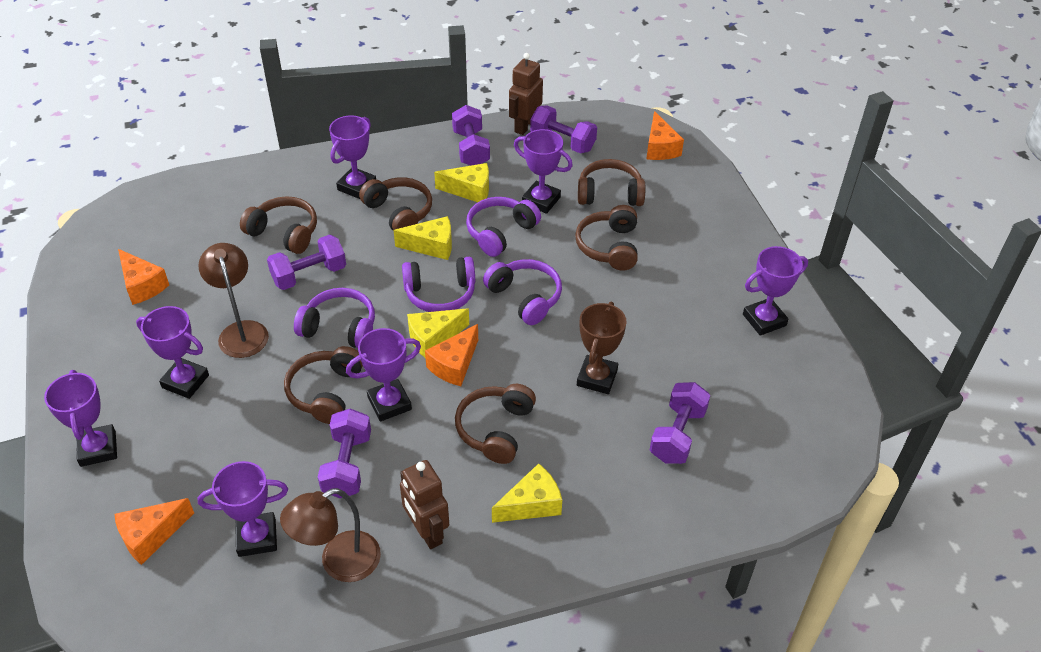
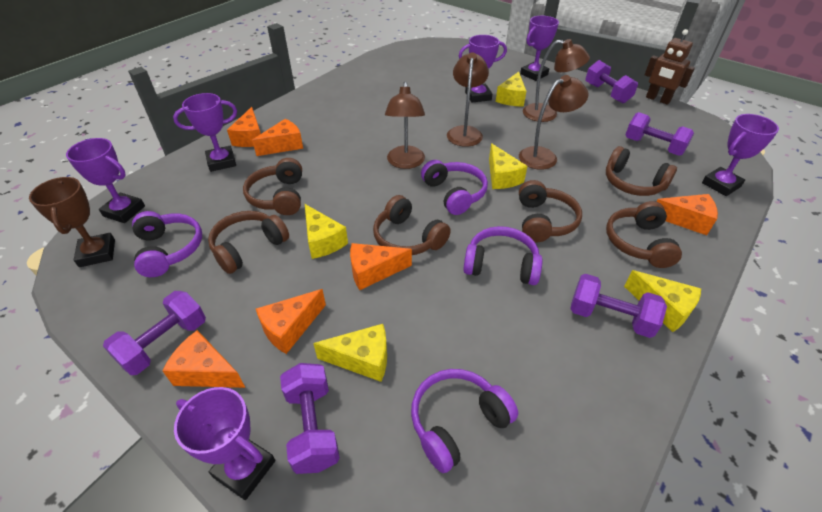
brown lamp: 2 -> 4
brown robot: 2 -> 1
orange cheese: 4 -> 6
purple trophy: 7 -> 6
yellow cheese: 4 -> 5

